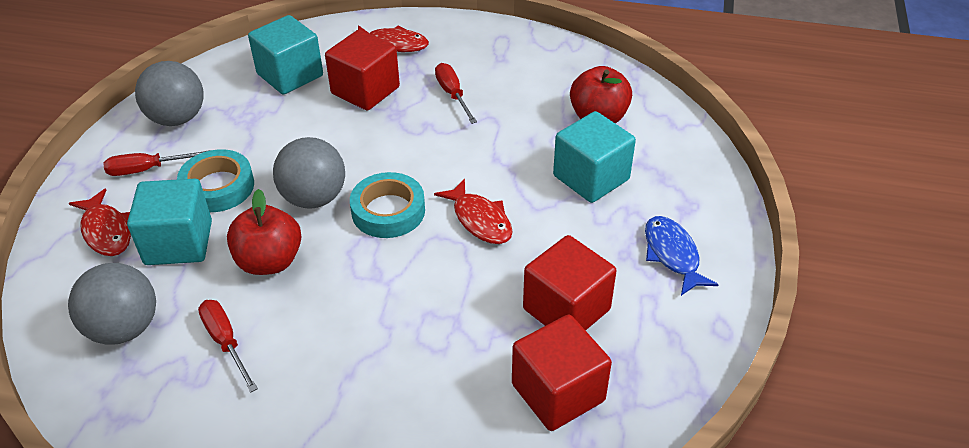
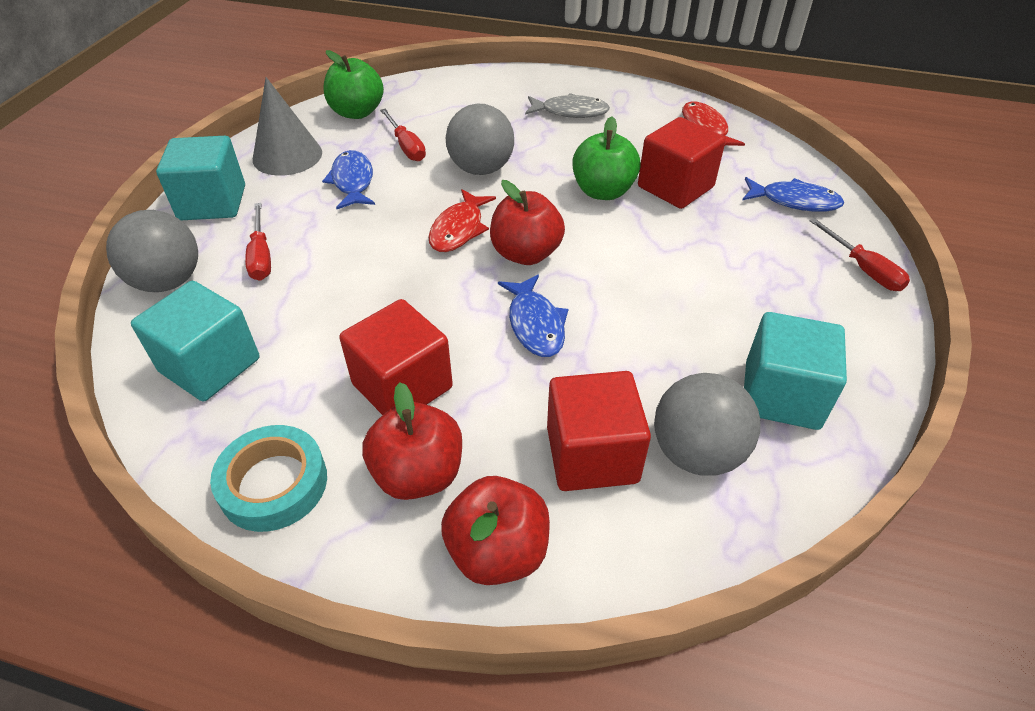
blue fish: 1 -> 3
green apple: 0 -> 2
grey cone: 0 -> 1
grey fish: 0 -> 1
red apple: 2 -> 3
red fish: 3 -> 2
turquoise tape: 2 -> 1

